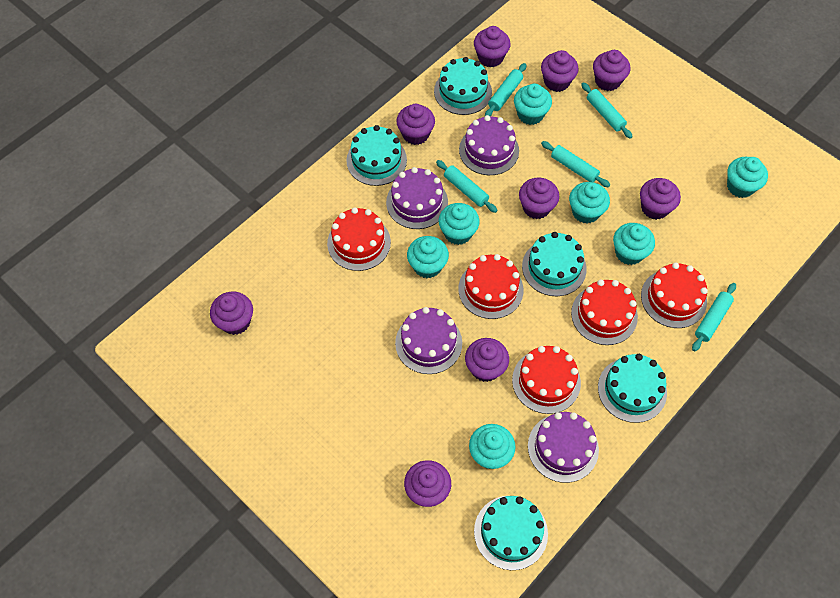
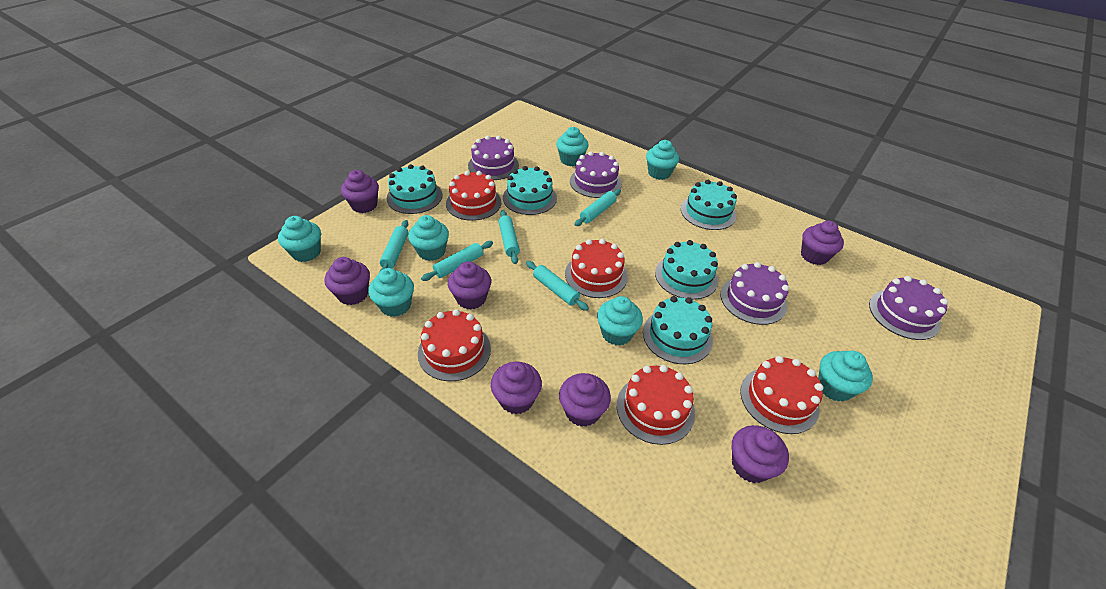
purple cupcake: 9 -> 7

